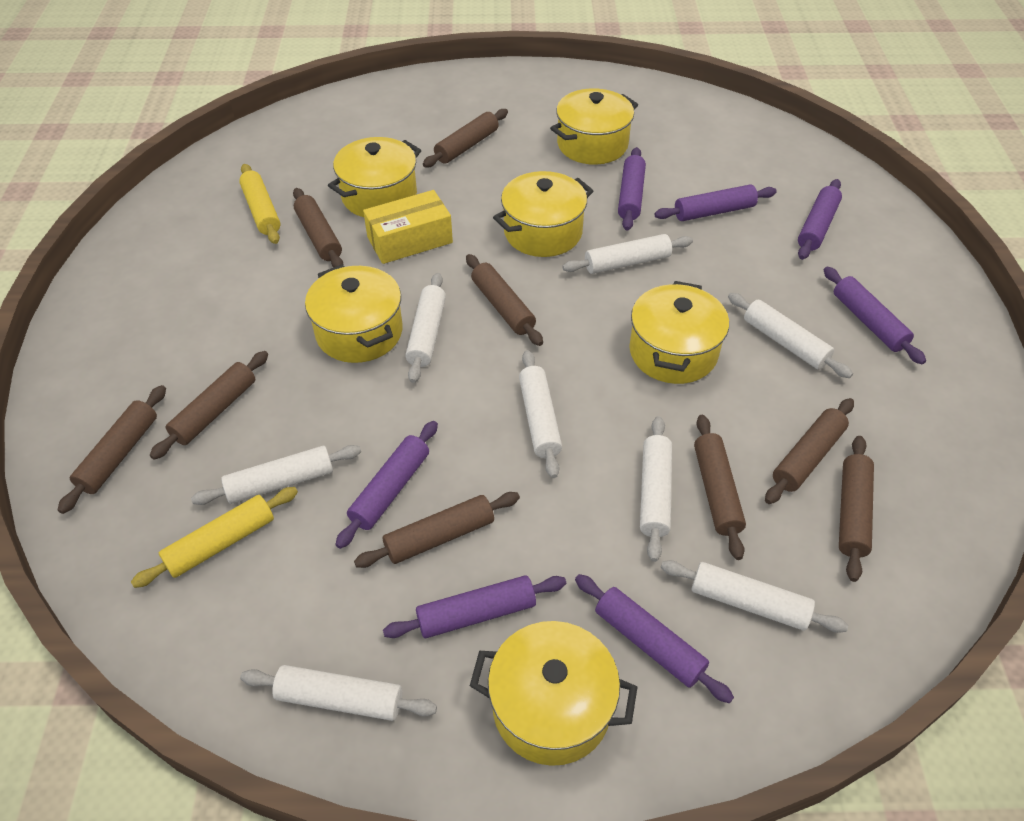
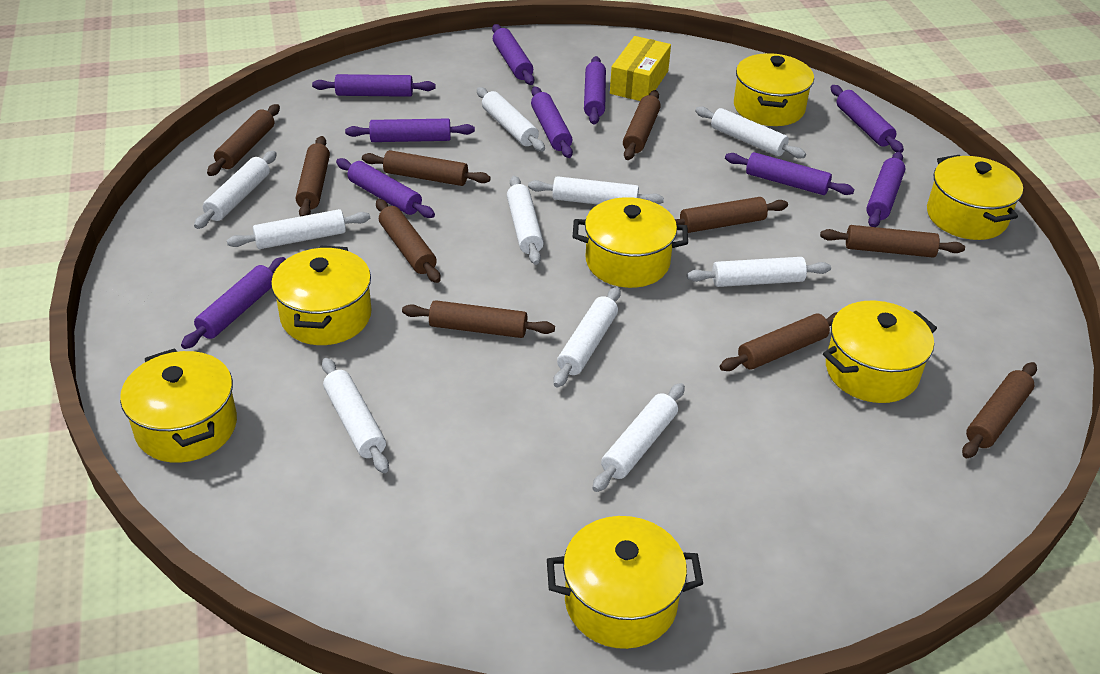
brown rolling pin: 9 -> 10
purple rolling pin: 7 -> 10
white rolling pin: 8 -> 10
yellow pot: 6 -> 7
yellow rolling pin: 2 -> 0

